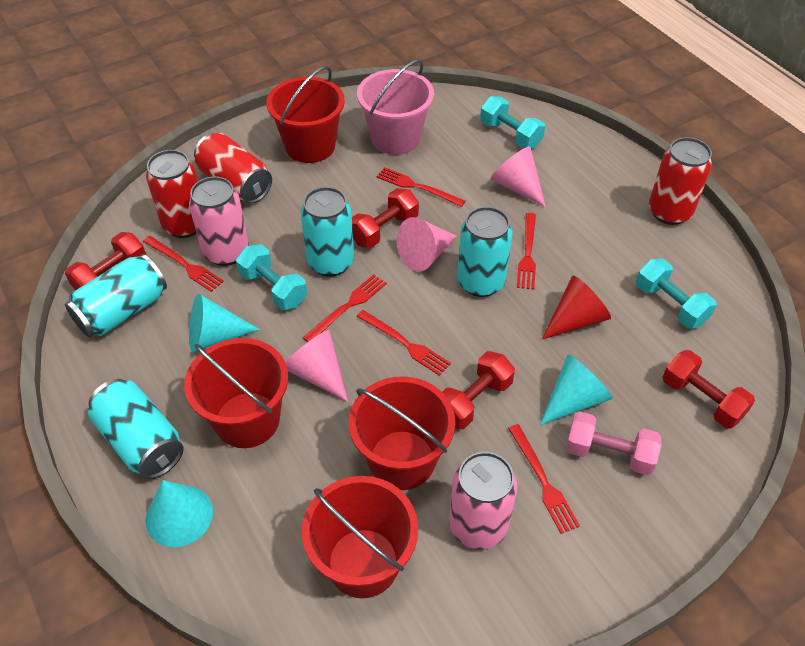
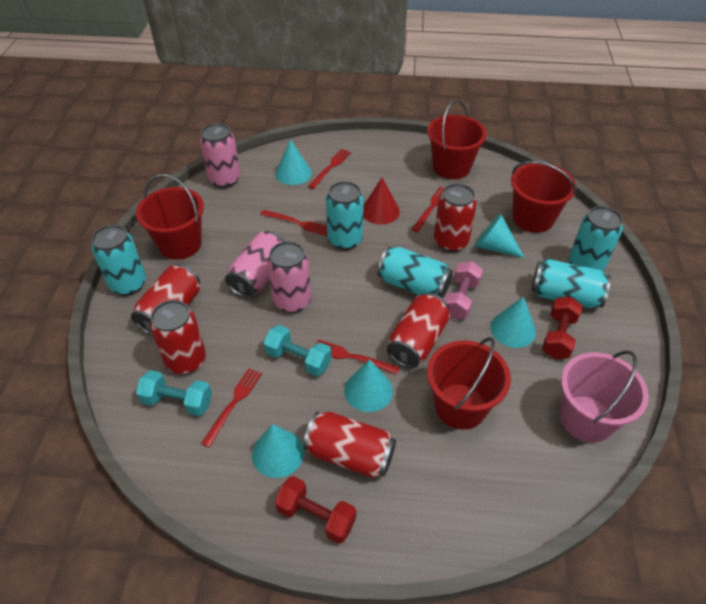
pink can: 2 -> 3
pink cone: 3 -> 0
red can: 3 -> 5
red dumbbell: 4 -> 2
red fork: 6 -> 5
turquoise can: 4 -> 5
turquoise cone: 3 -> 5
turquoise dumbbell: 3 -> 2

